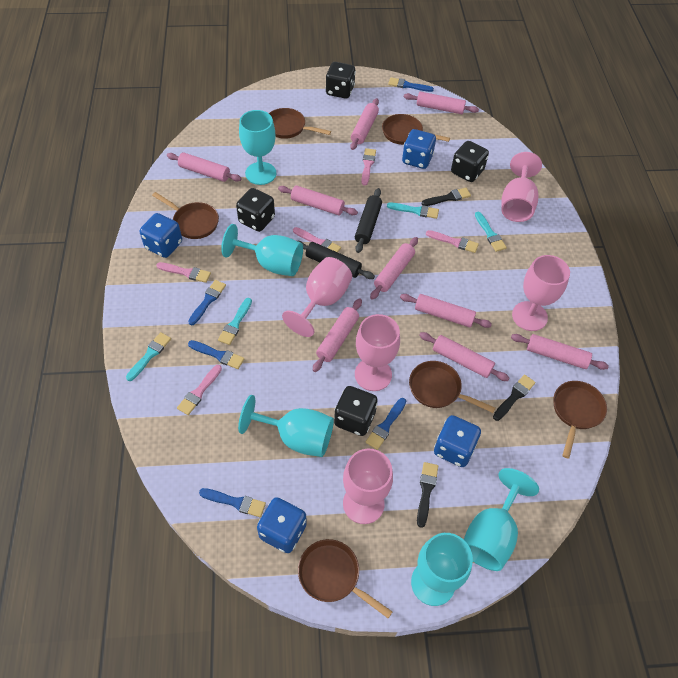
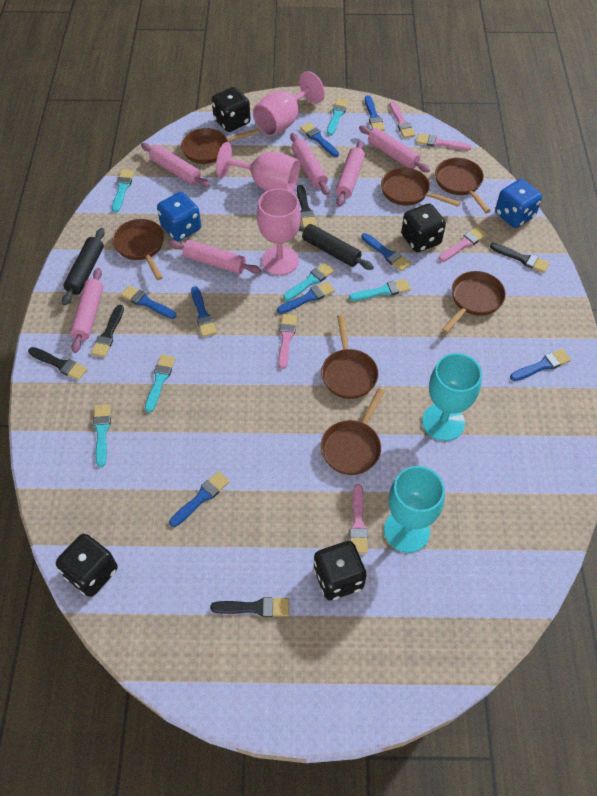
black brush: 3 -> 5
blue brush: 5 -> 8
blue dice: 4 -> 2
brown pan: 6 -> 7
pink goblet: 5 -> 3
pink rolling pin: 9 -> 6
turquoise brush: 4 -> 6
turquoise goblet: 5 -> 2

